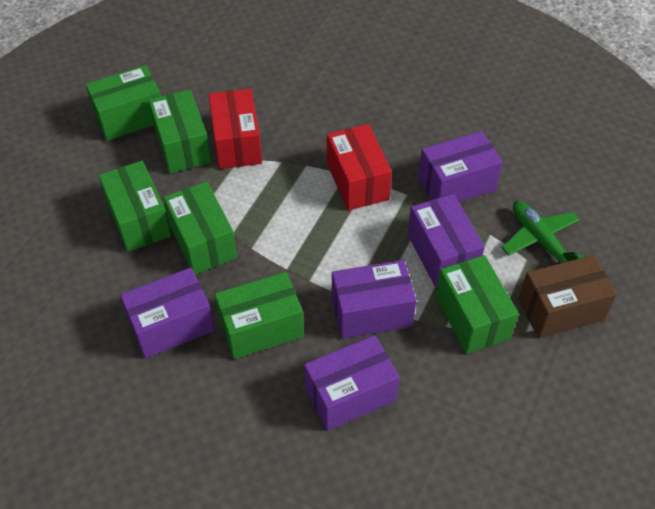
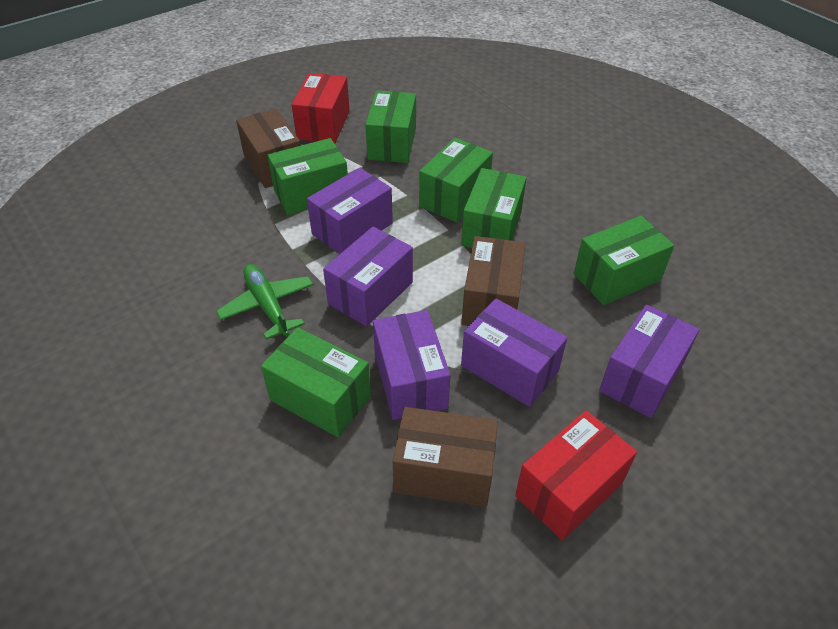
brown box: 1 -> 3

